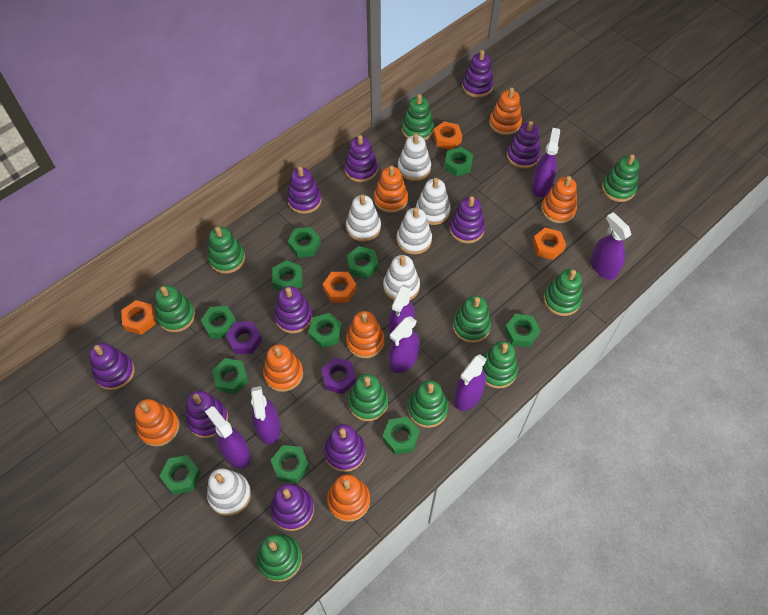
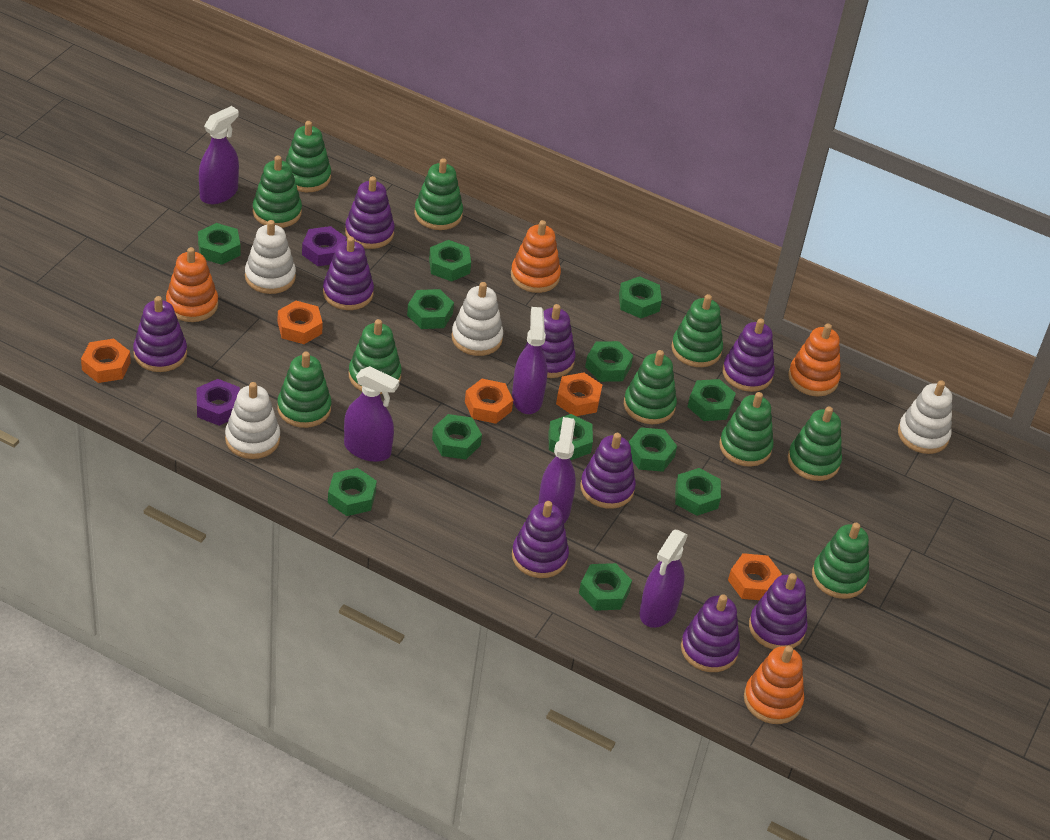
green nut: 11 -> 12
orange nut: 4 -> 5
orange stacking toy: 7 -> 4
purple spray bottle: 7 -> 5
purple stacking toy: 10 -> 9
white stacking toy: 6 -> 4

